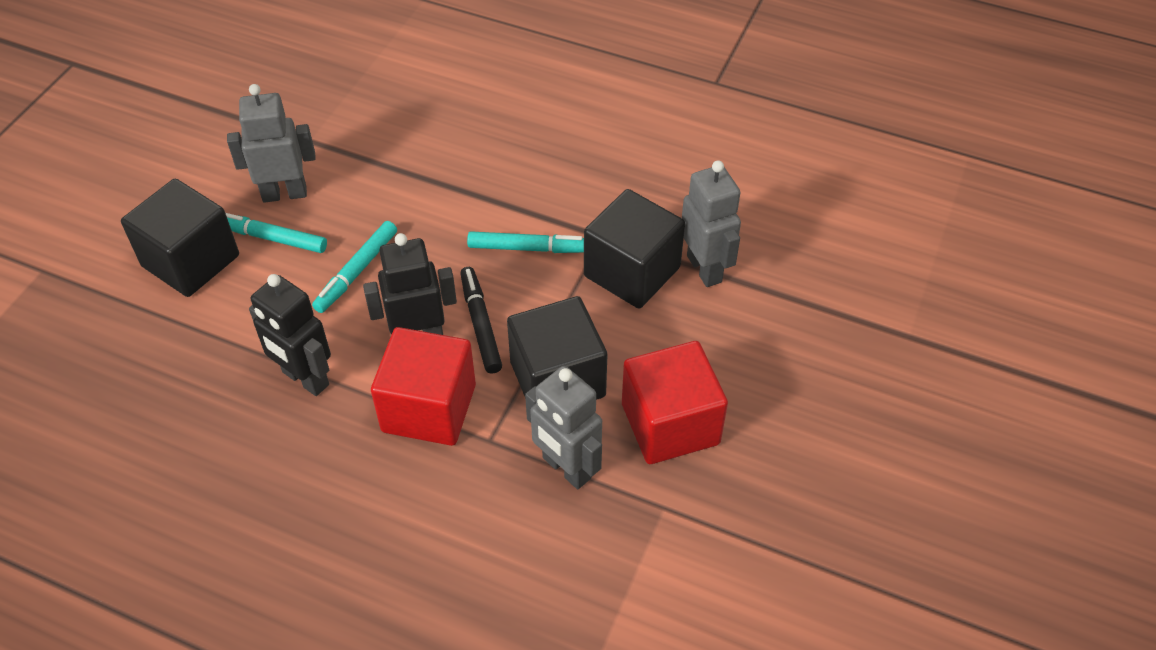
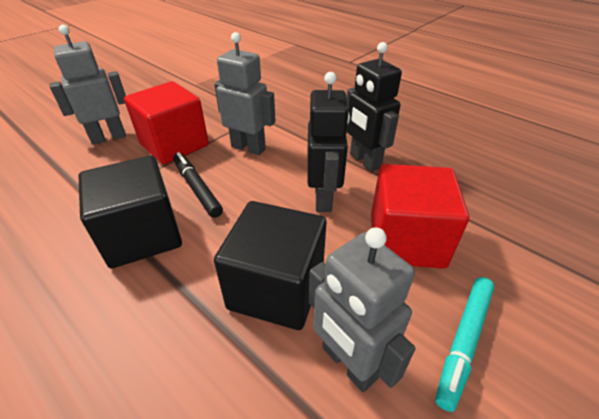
black cube: 3 -> 2
turquoise marker: 3 -> 1

